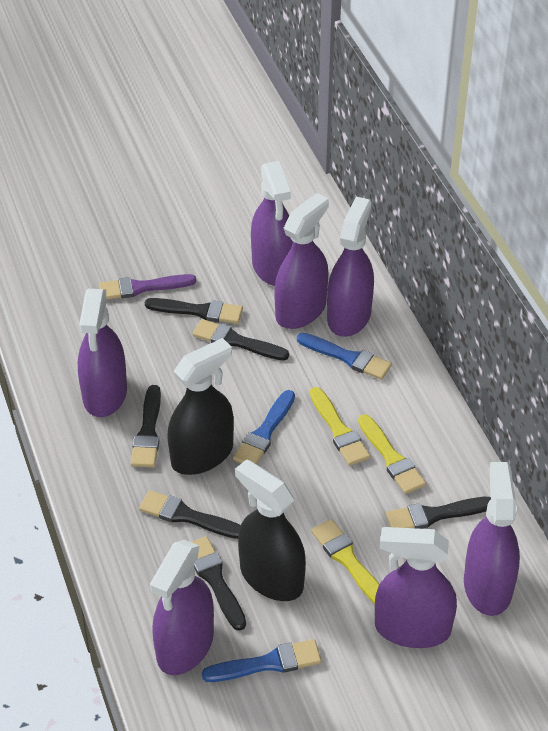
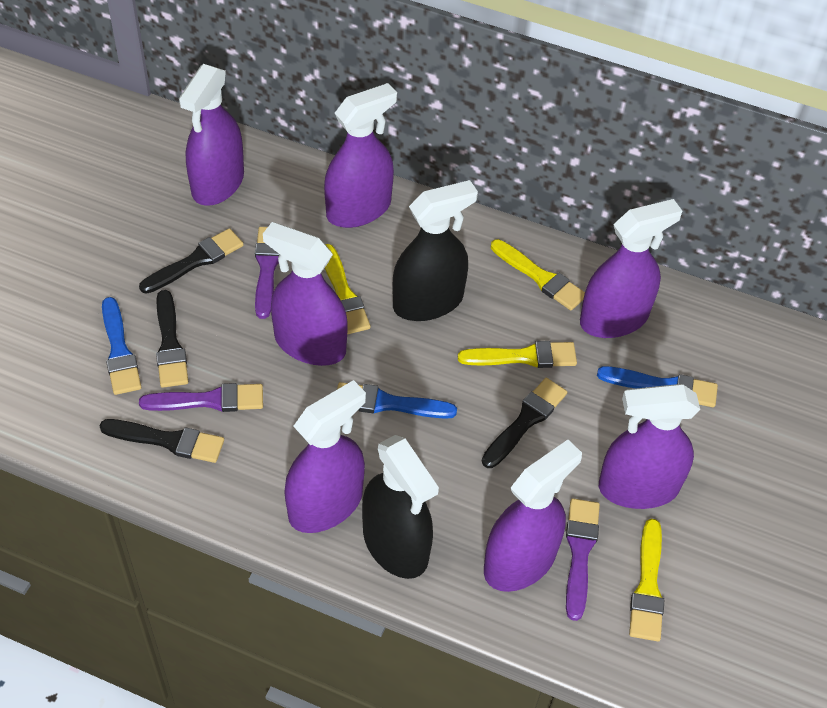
black brush: 6 -> 4
purple brush: 1 -> 3
yellow brush: 3 -> 4

